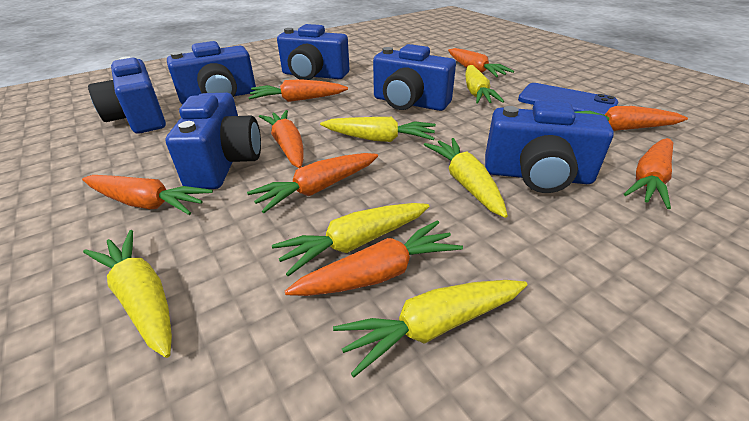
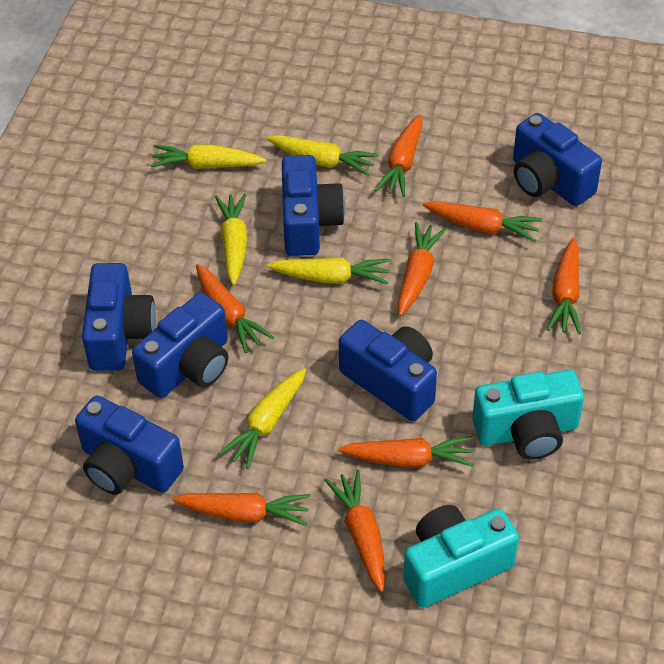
blue phone: 1 -> 0
turquoise camera: 0 -> 2
yellow carrot: 6 -> 5

